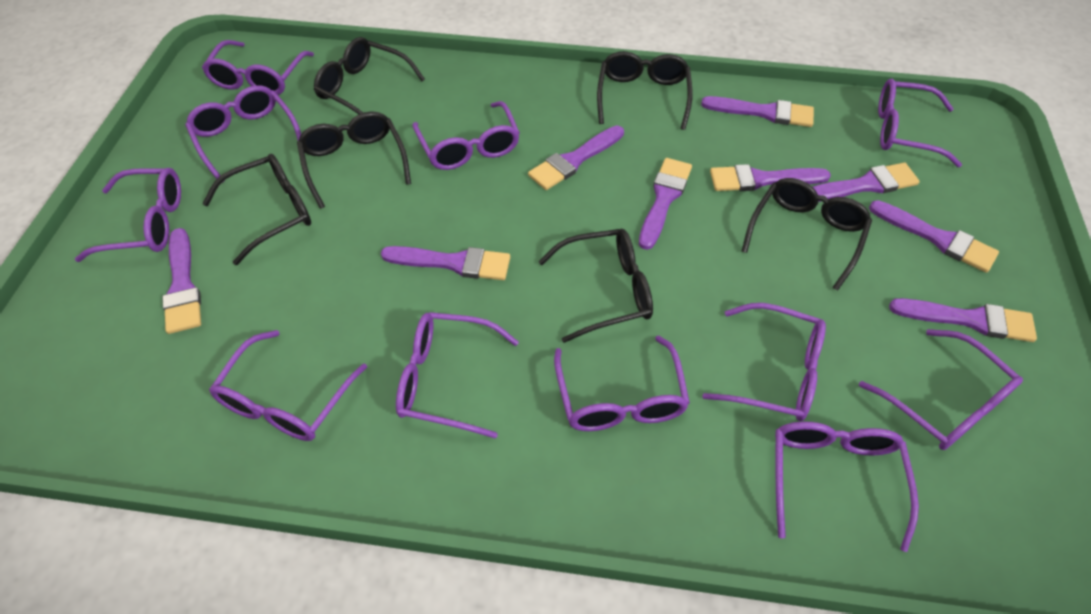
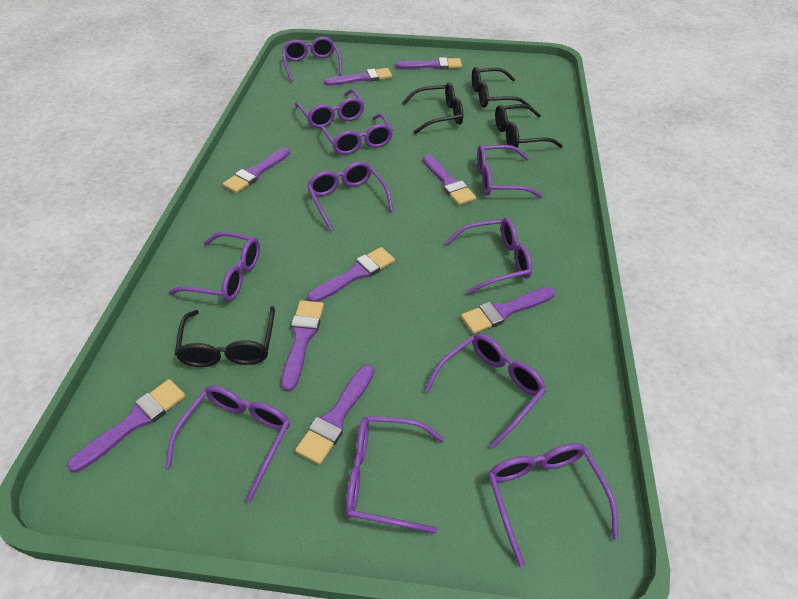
black glasses: 6 -> 4

